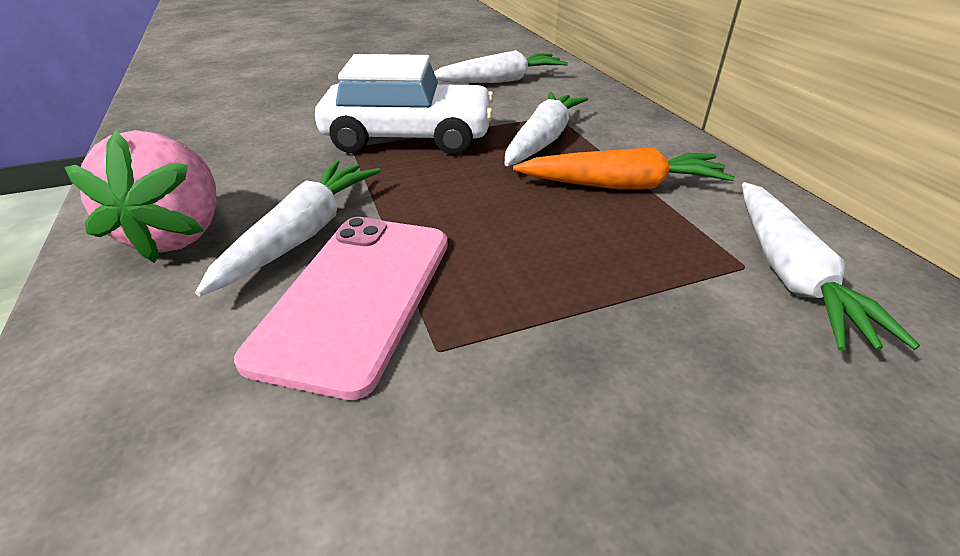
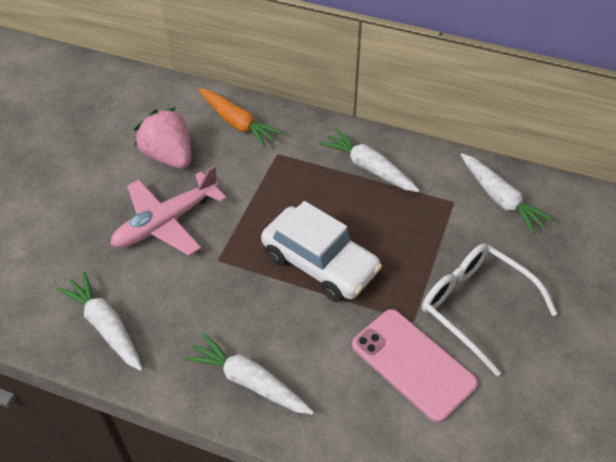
pink plane: 0 -> 1
white glasses: 0 -> 1

